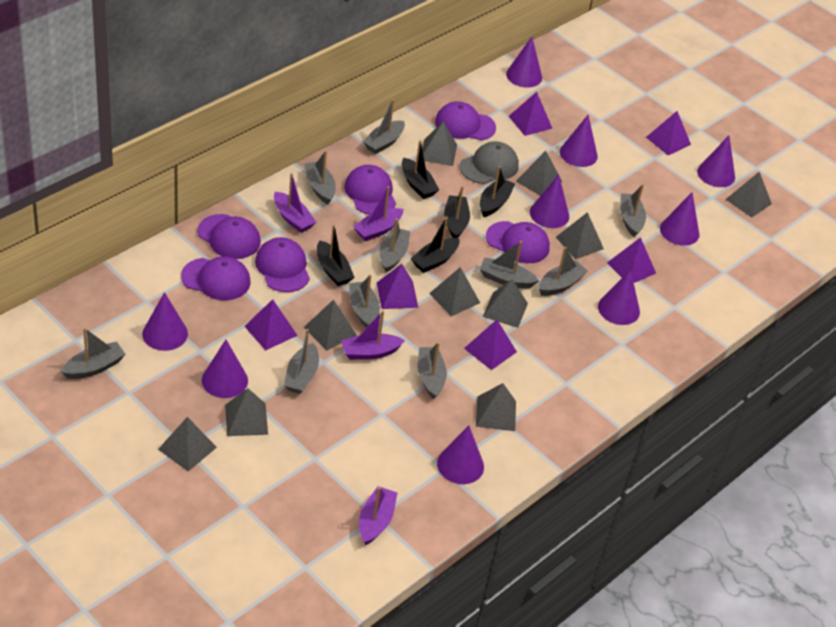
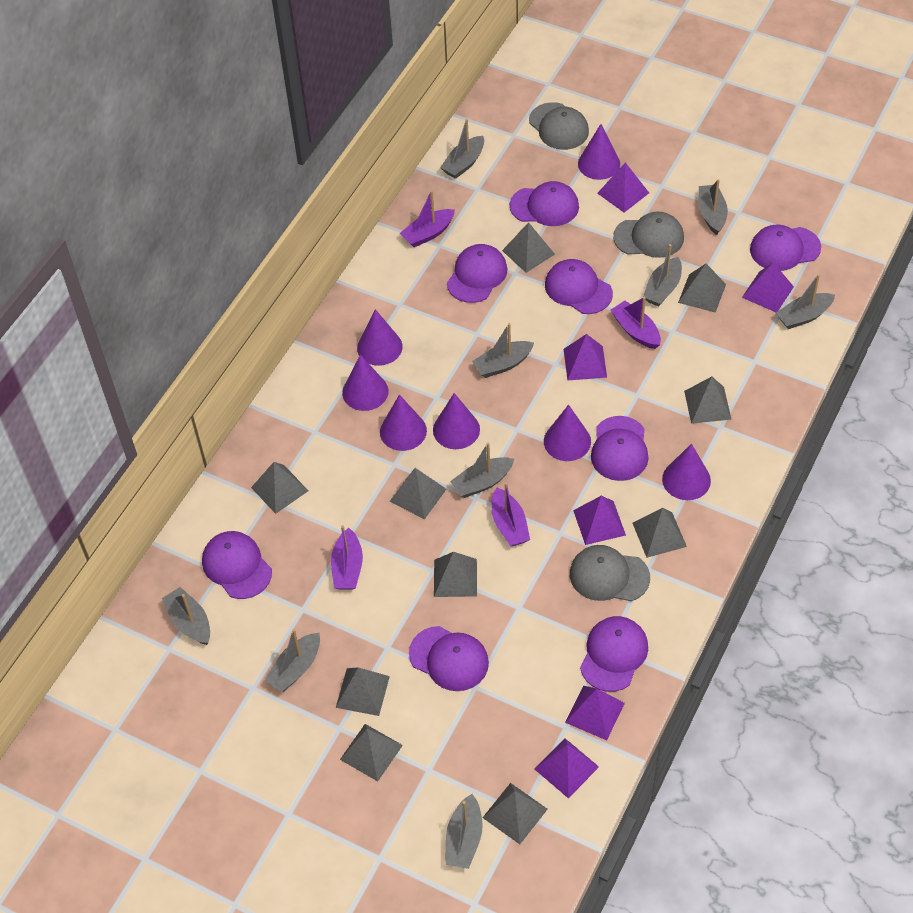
black boat: 5 -> 0
grey boat: 10 -> 9
grey cap: 1 -> 3
purple cap: 6 -> 8
purple cone: 9 -> 7

